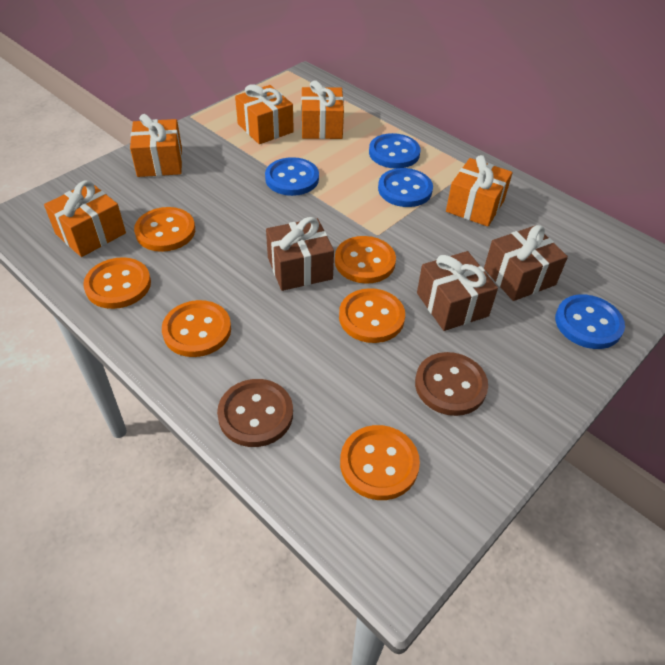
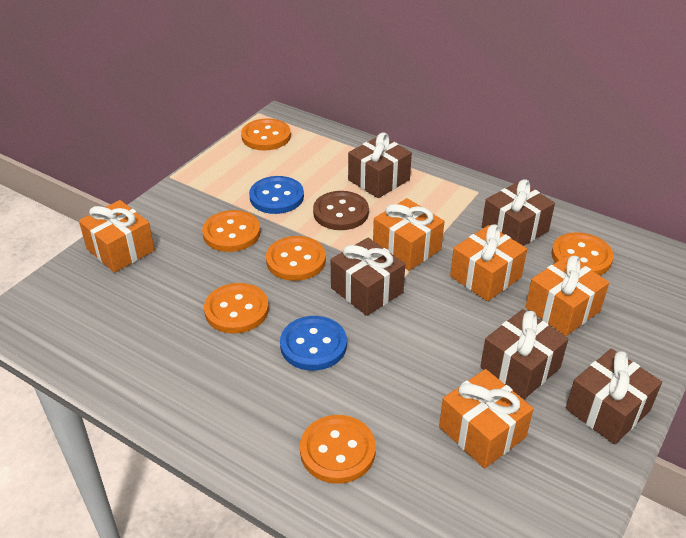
blue button: 4 -> 2
brown button: 2 -> 1
brown gift: 3 -> 5

